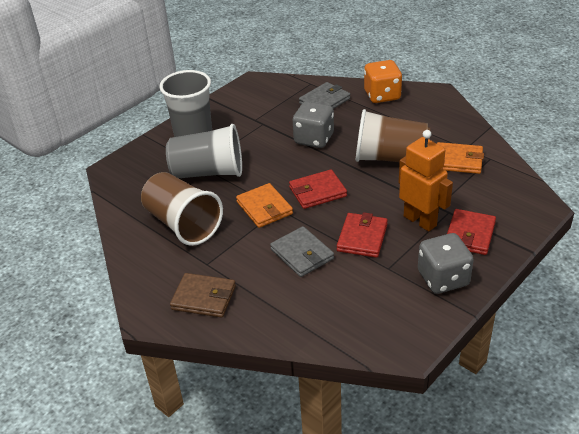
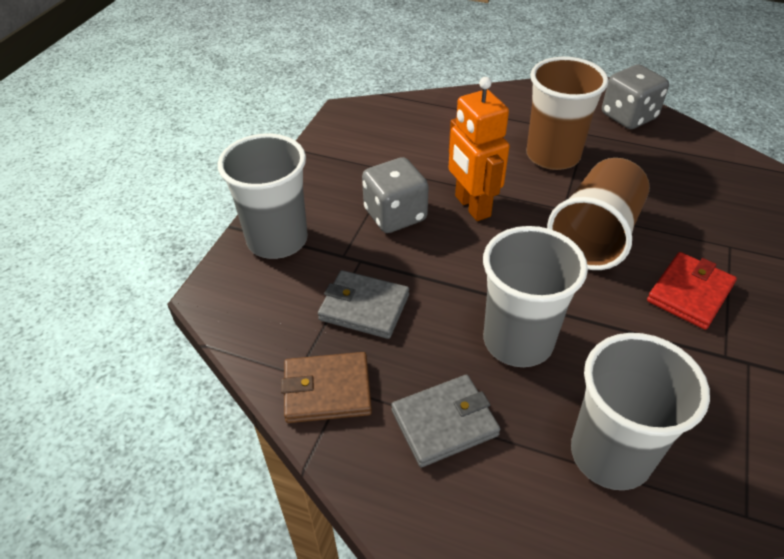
grey cup: 2 -> 3
orange dice: 1 -> 0
orange wallet: 2 -> 0
red wallet: 3 -> 1

